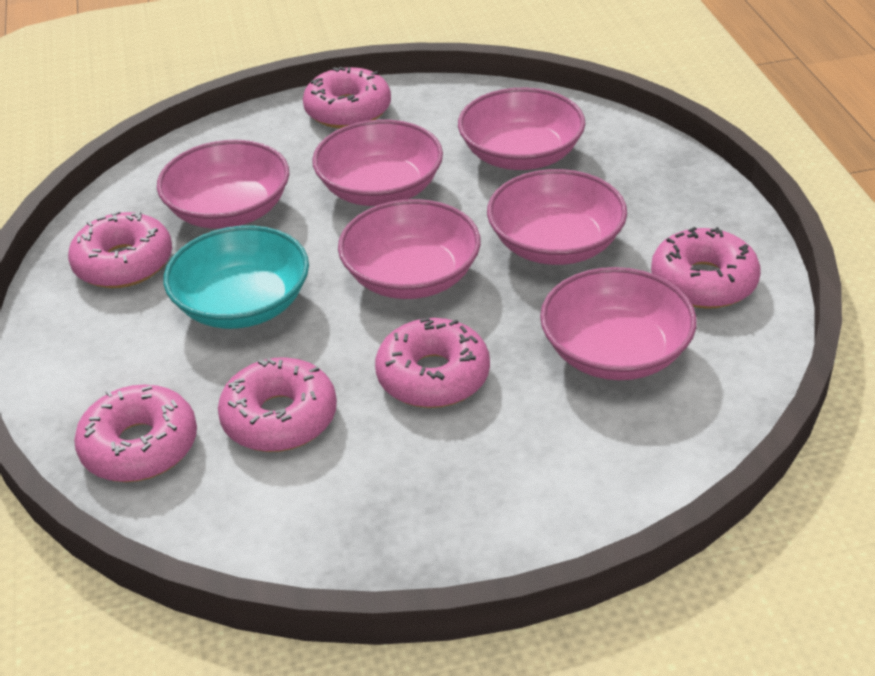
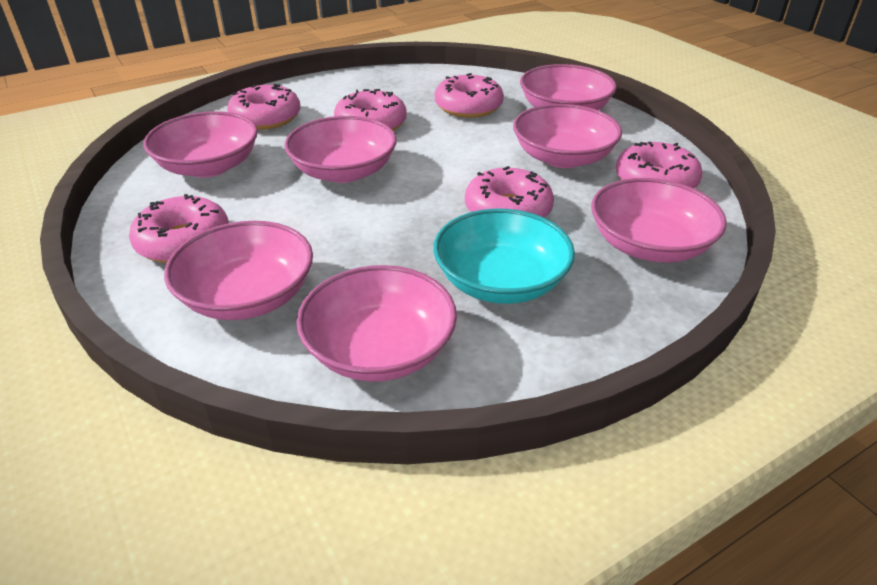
pink bowl: 6 -> 7

